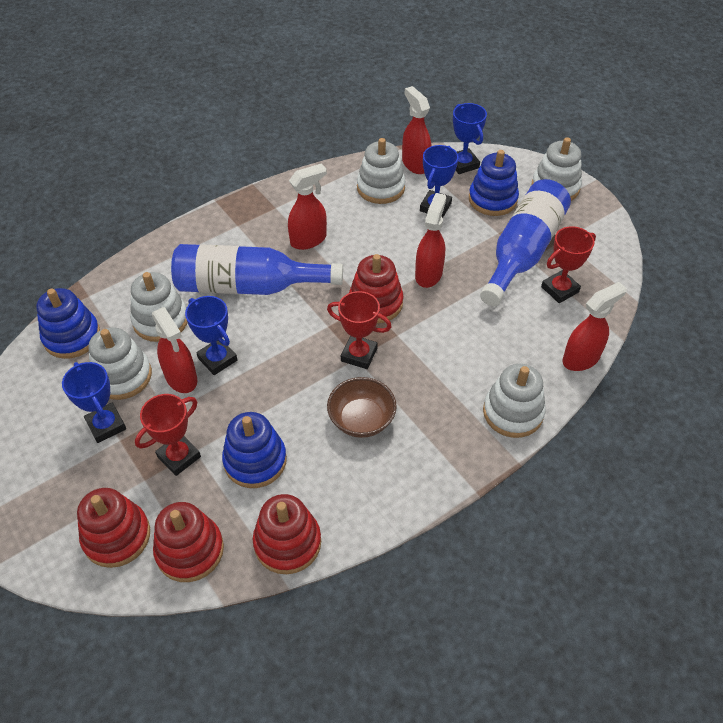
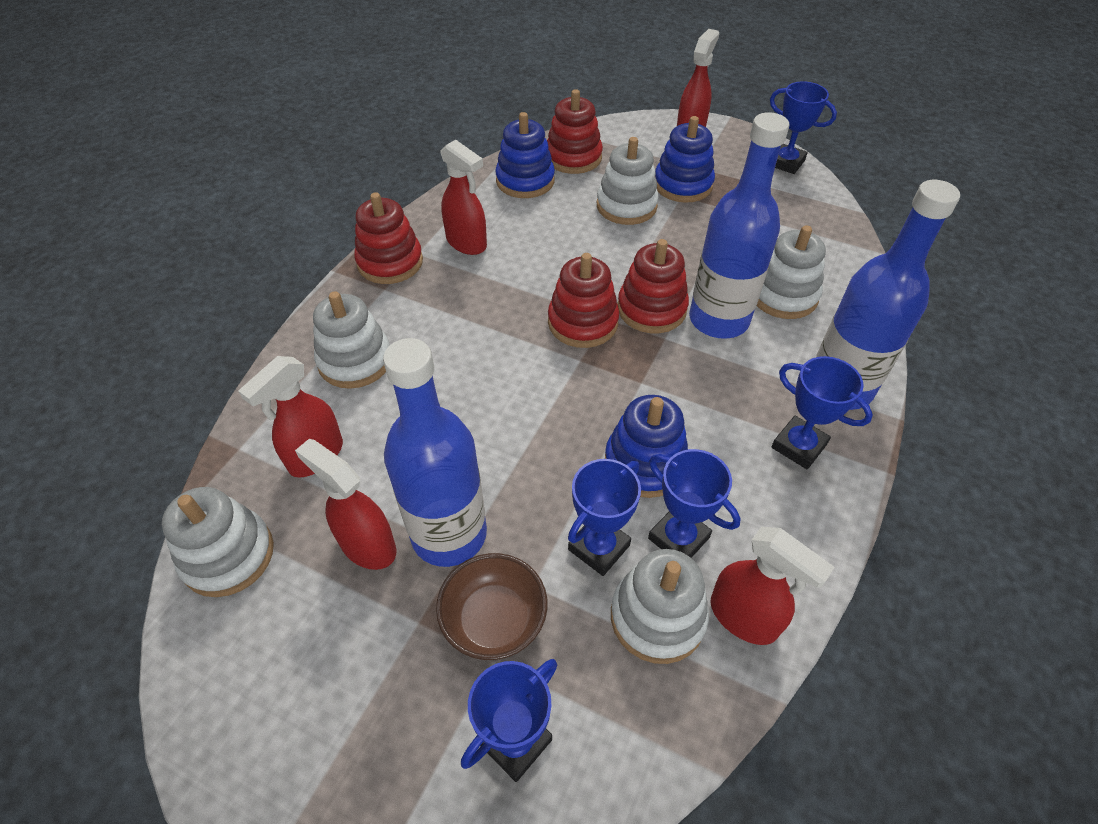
blue bottle: 2 -> 3
blue trophy: 4 -> 5
red trophy: 3 -> 0

